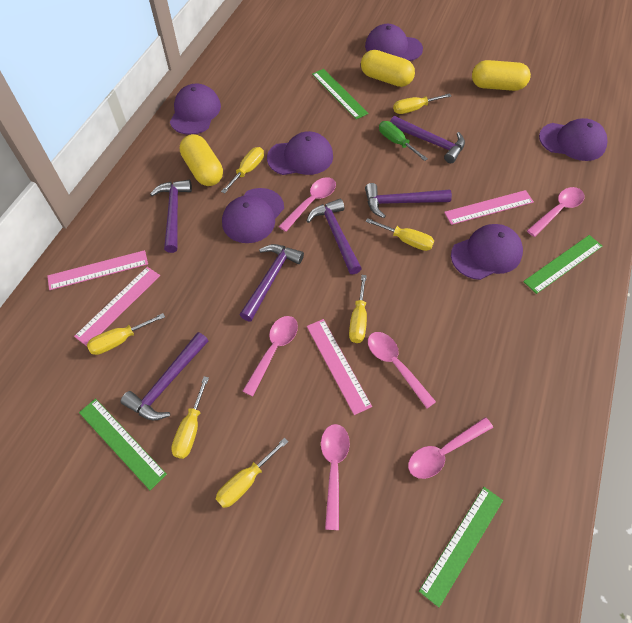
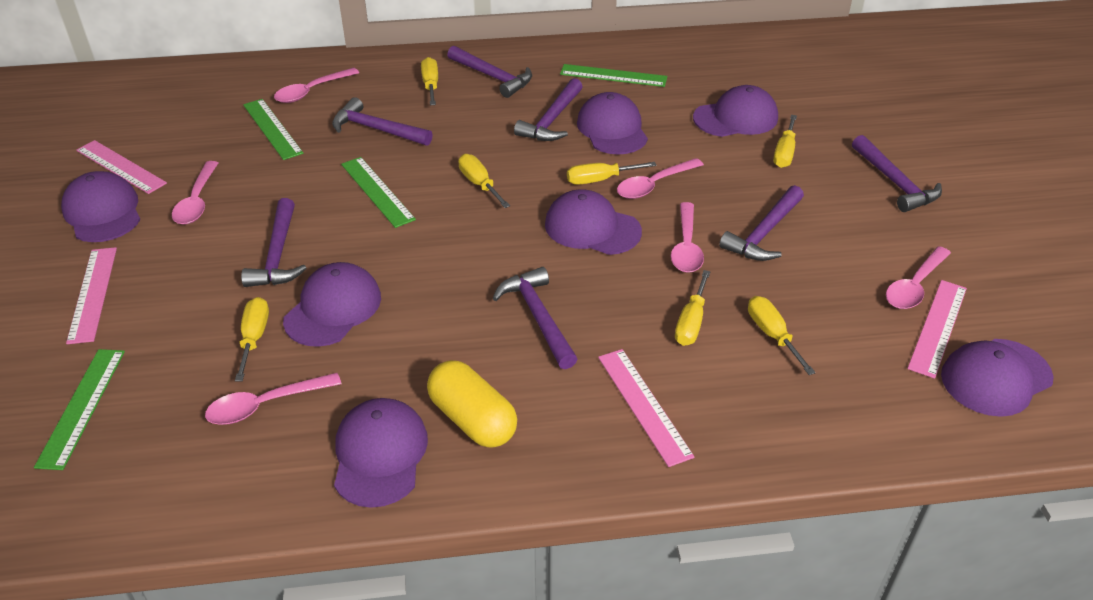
green screwdriver: 1 -> 0
purple cap: 6 -> 7
purple hammer: 6 -> 7
yellow capsule: 3 -> 1

